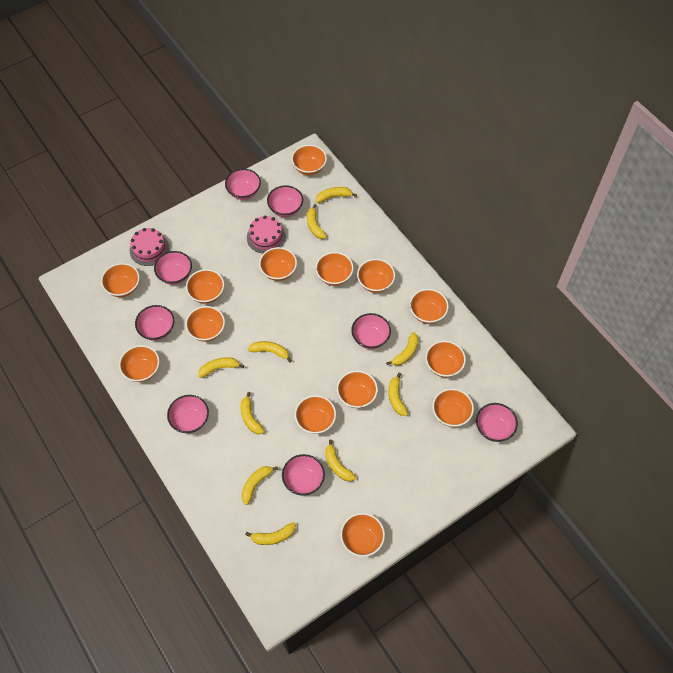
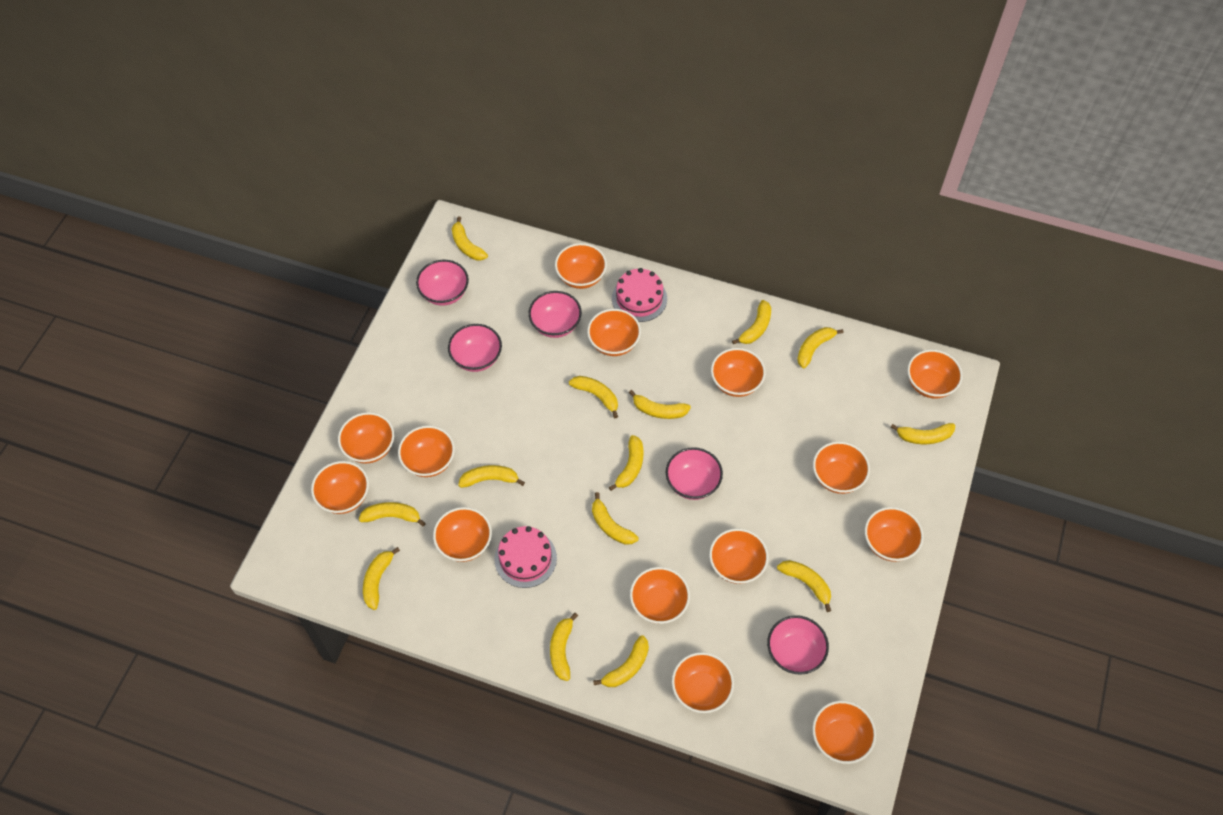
pink bowl: 8 -> 5
yellow banana: 10 -> 14

